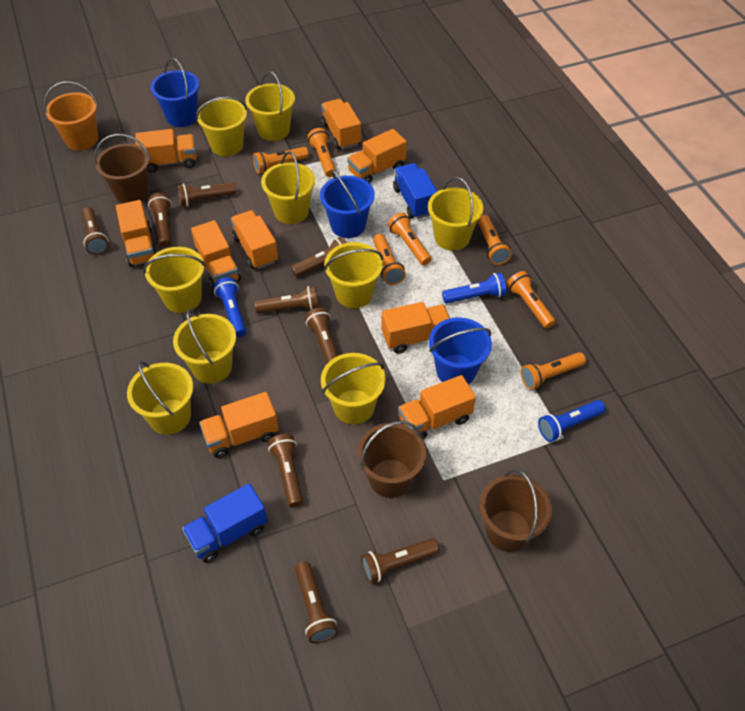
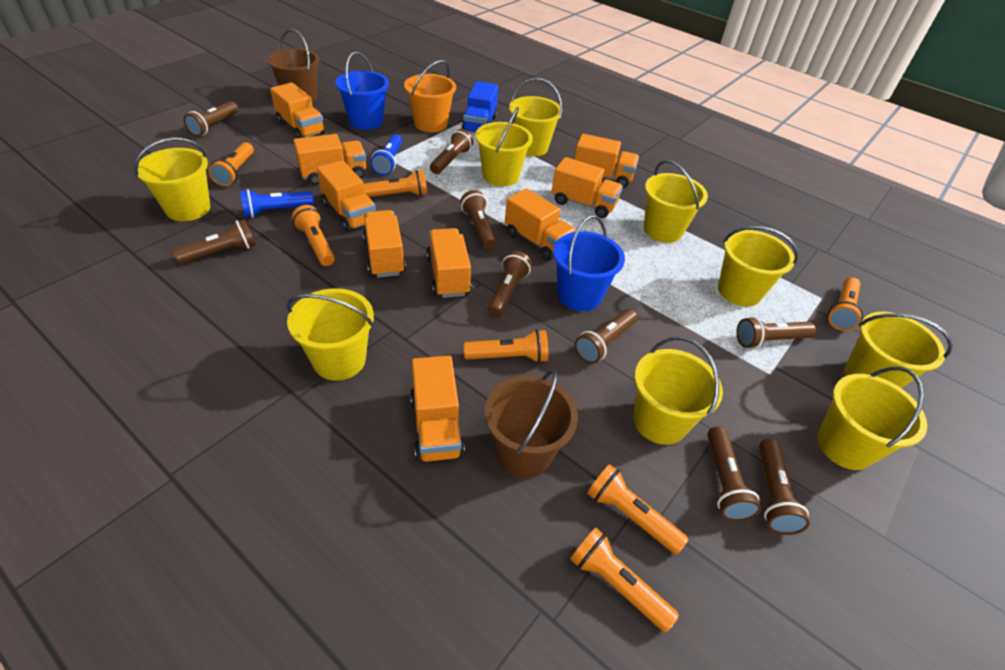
blue bucket: 3 -> 2
blue flashlight: 3 -> 2
blue truck: 2 -> 1
brown bucket: 3 -> 2

